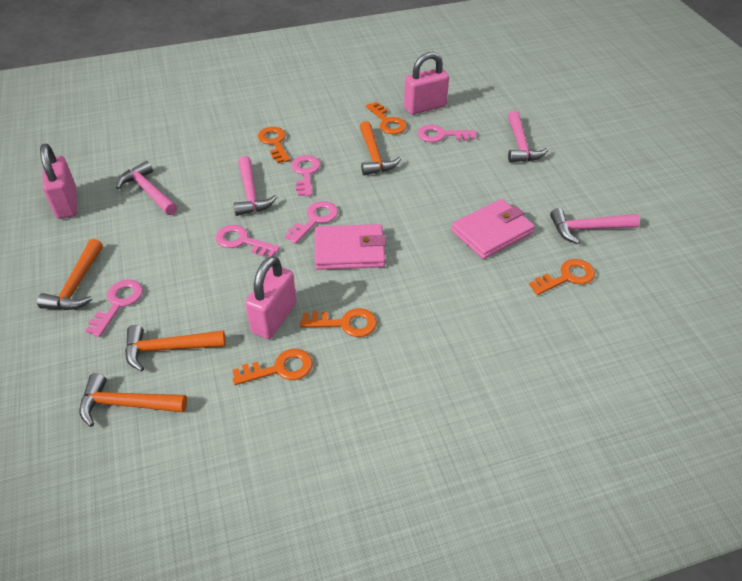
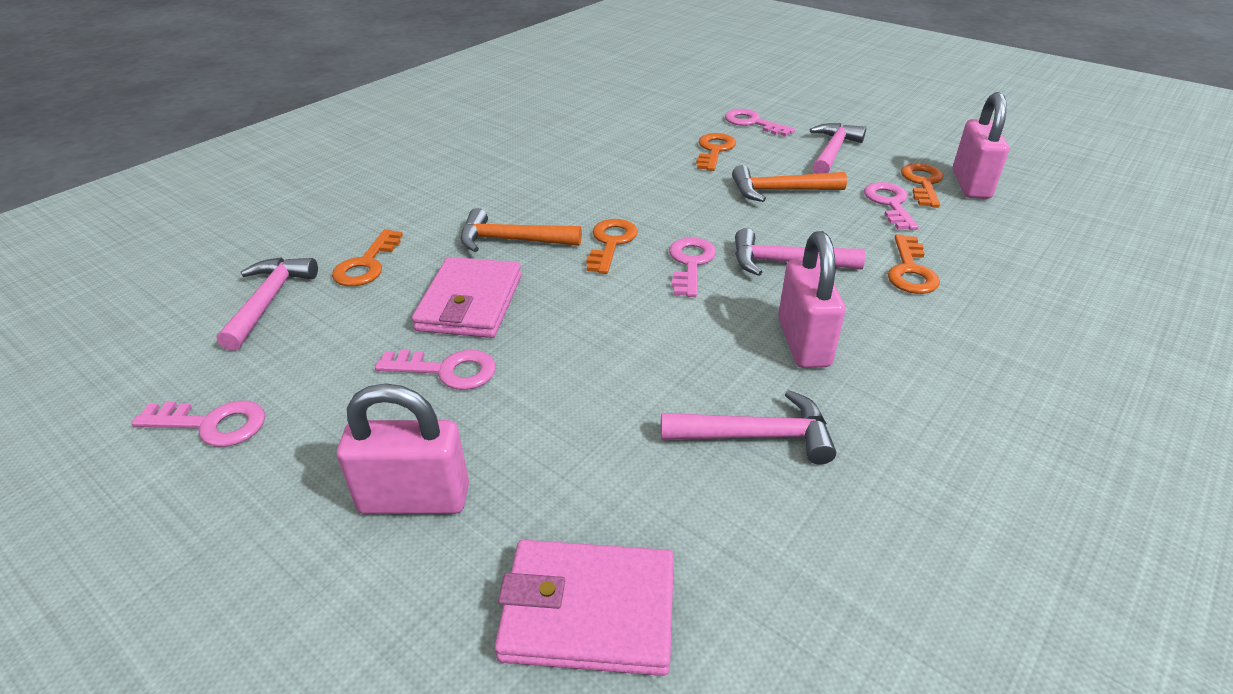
orange hammer: 4 -> 2

